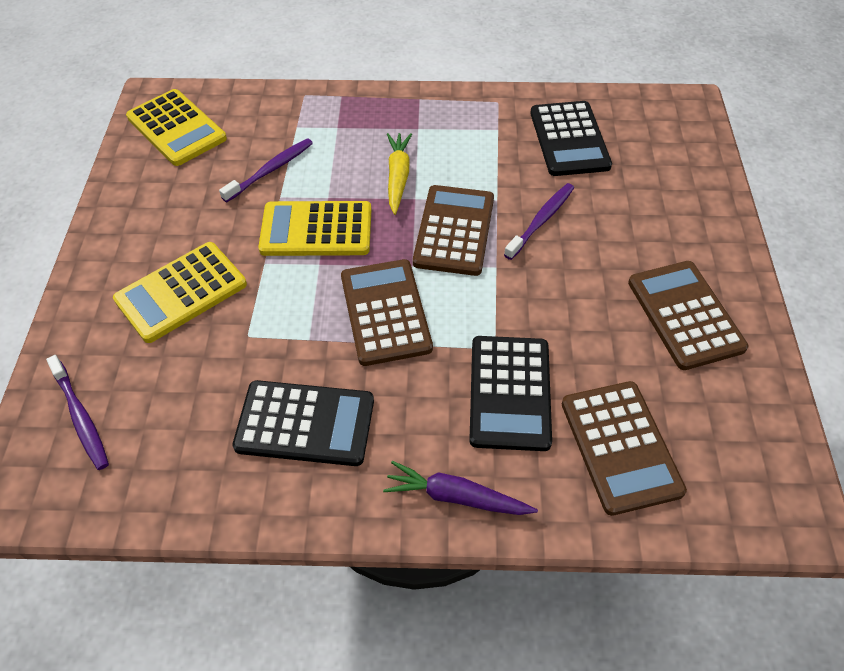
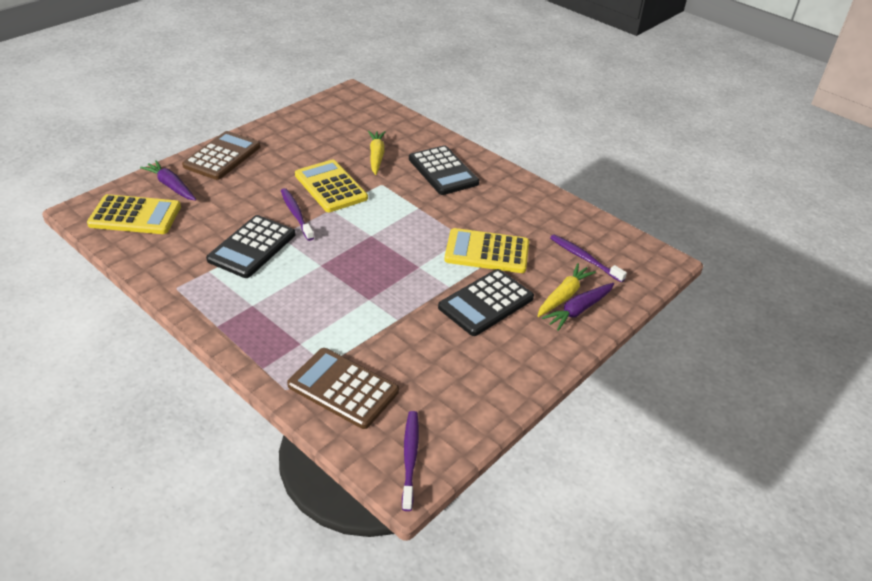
brown calculator: 4 -> 2
purple carrot: 1 -> 2
yellow carrot: 1 -> 2

